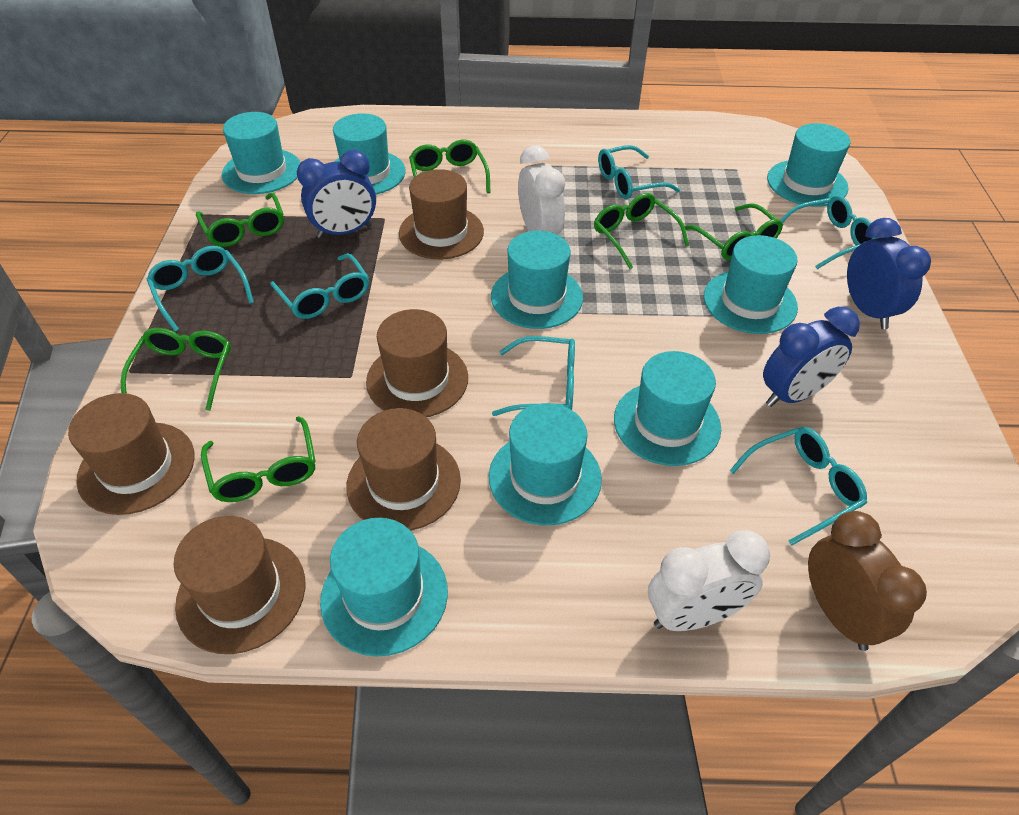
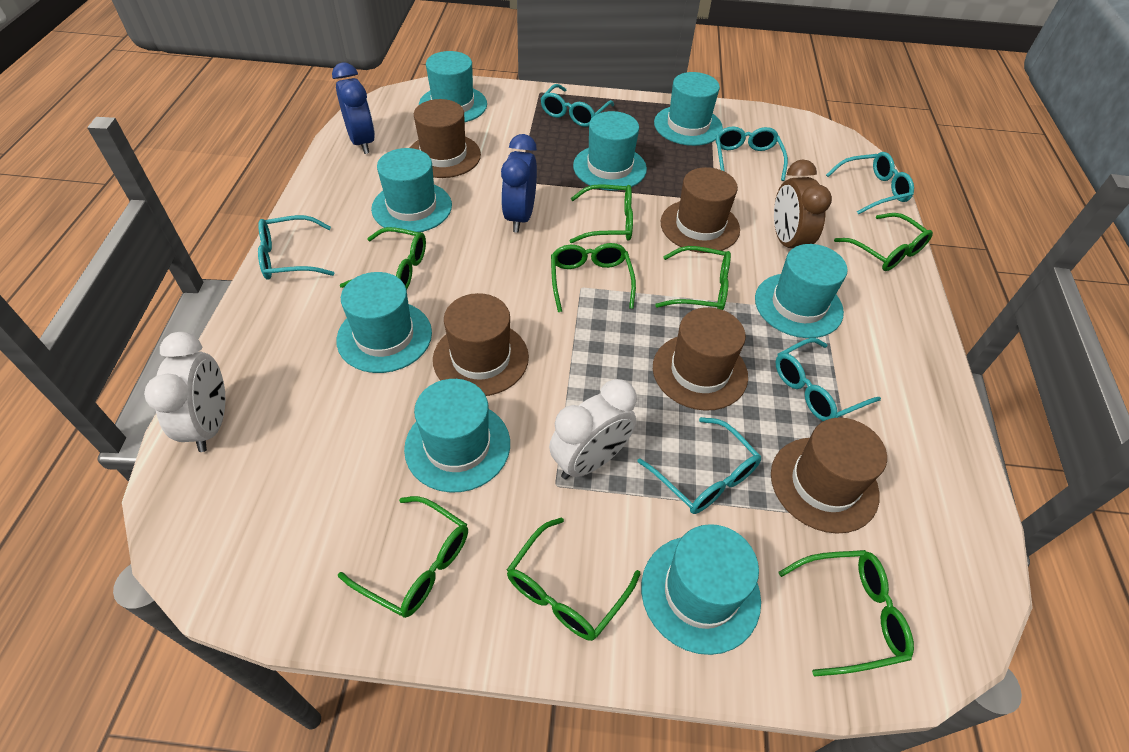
blue clock: 3 -> 2
green glasses: 6 -> 8

